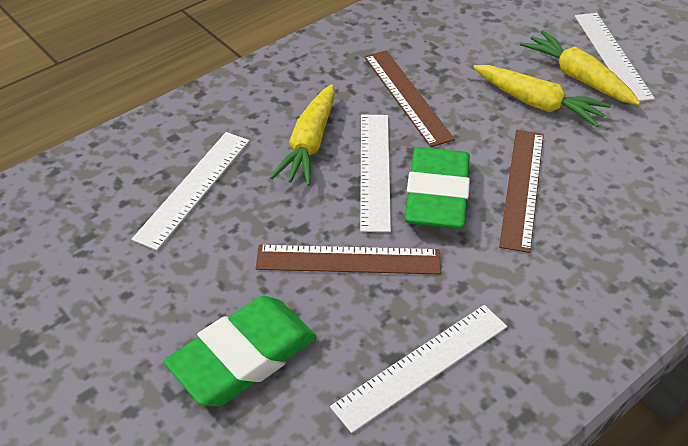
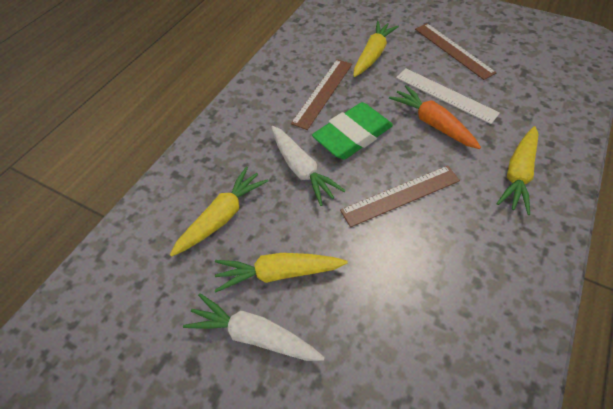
green eraser: 2 -> 1
orange carrot: 0 -> 1
white carrot: 0 -> 2
white ruler: 4 -> 1
yellow carrot: 3 -> 4

